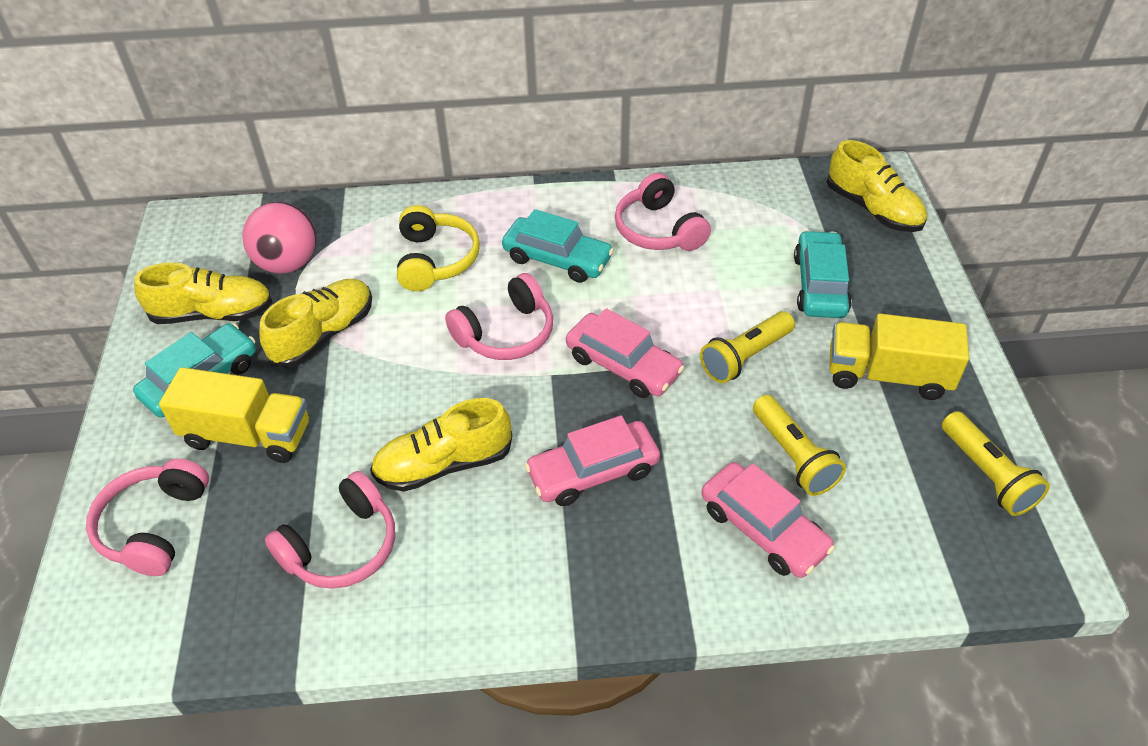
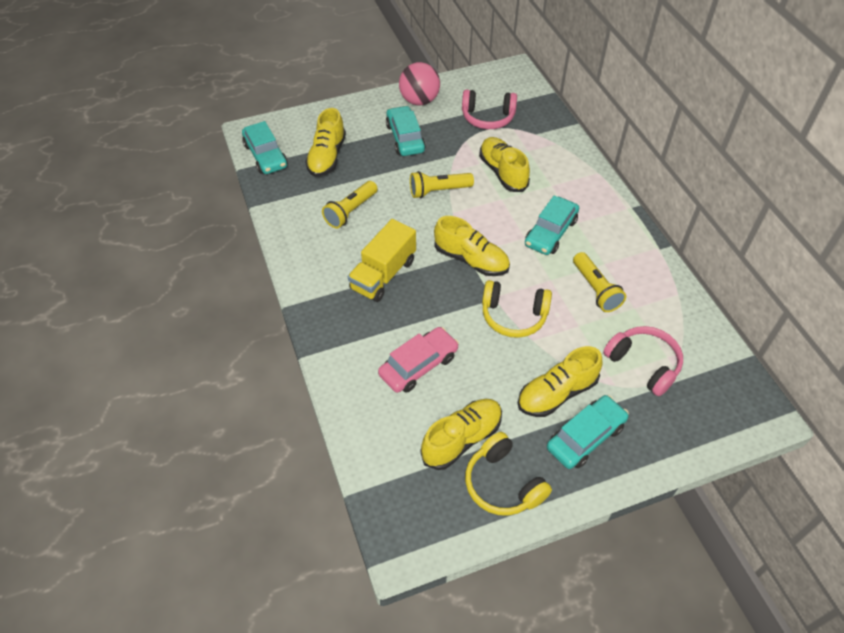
pink car: 3 -> 1
pink headphones: 4 -> 2
turquoise car: 3 -> 4
yellow headphones: 1 -> 2
yellow shoe: 4 -> 5
yellow truck: 2 -> 1

